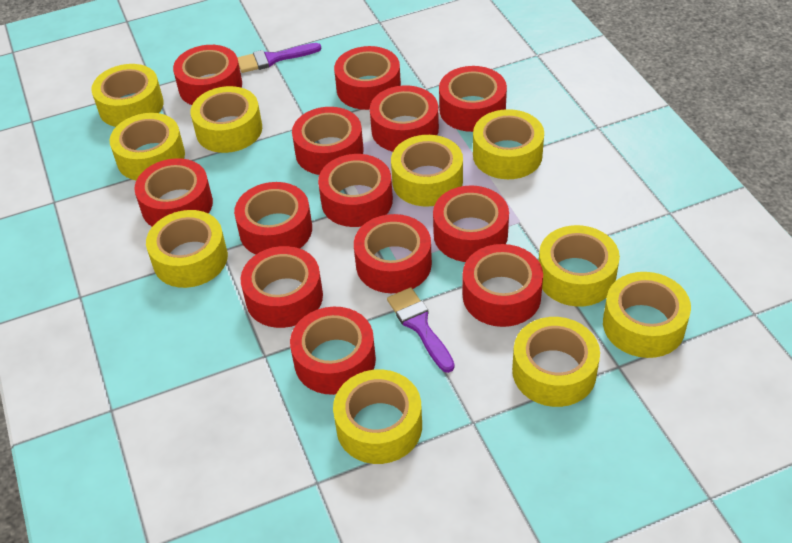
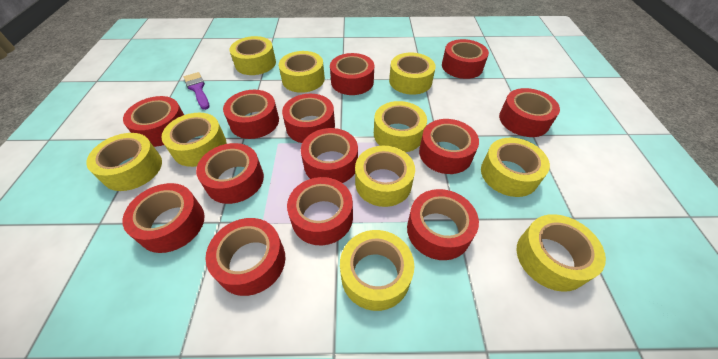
purple brush: 2 -> 1

